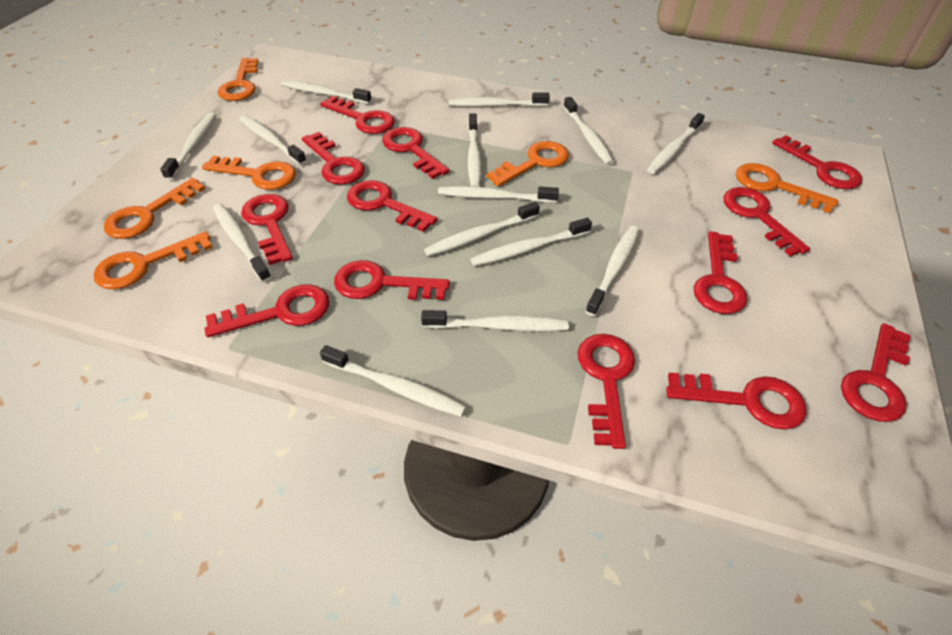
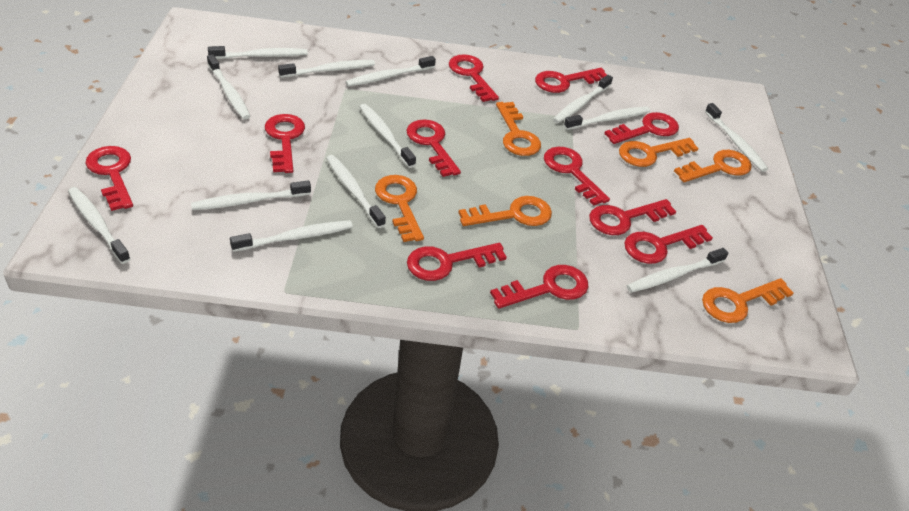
red key: 13 -> 11
white toothbrush: 14 -> 13

